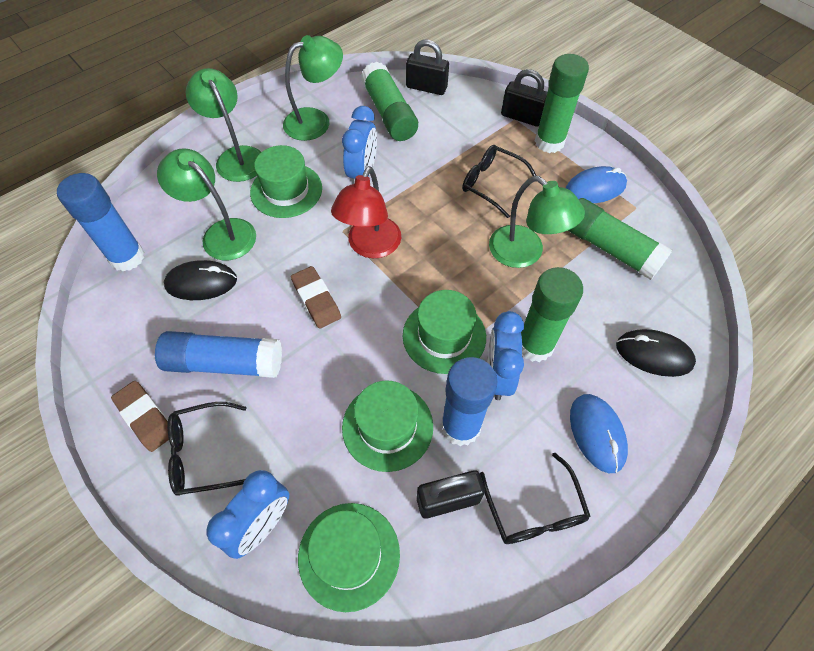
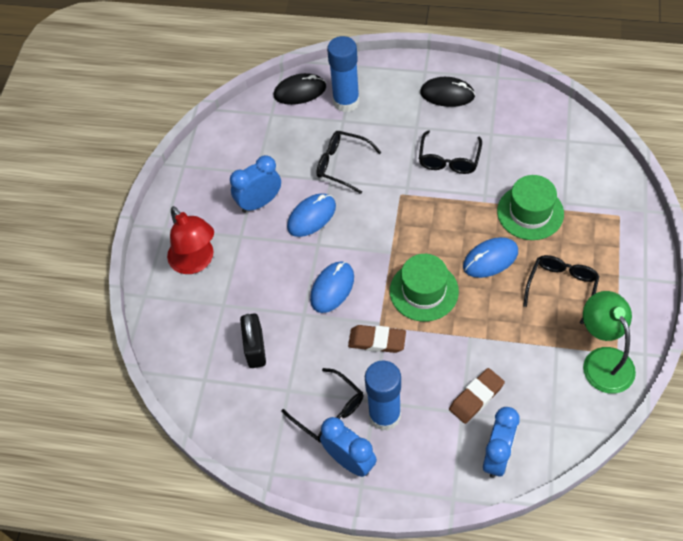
black glasses: 3 -> 4
black padlock: 3 -> 1
blue glue stick: 3 -> 2
blue mouse: 2 -> 3
green glue stick: 4 -> 0
green hat: 4 -> 2
green lamp: 4 -> 1

